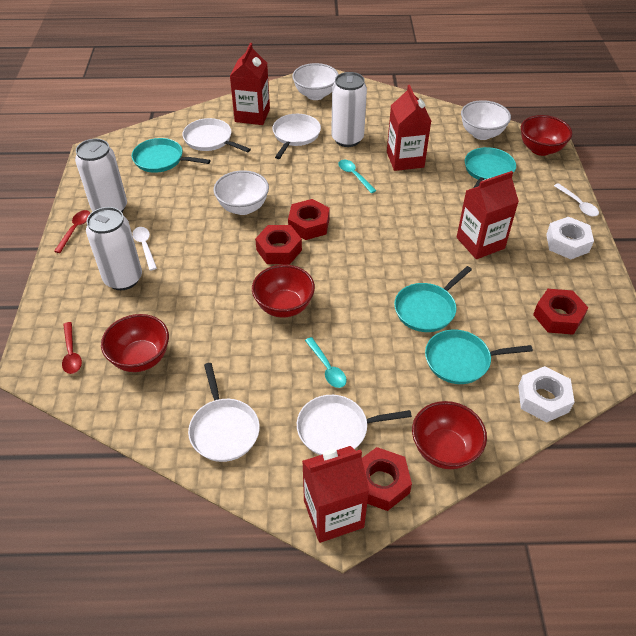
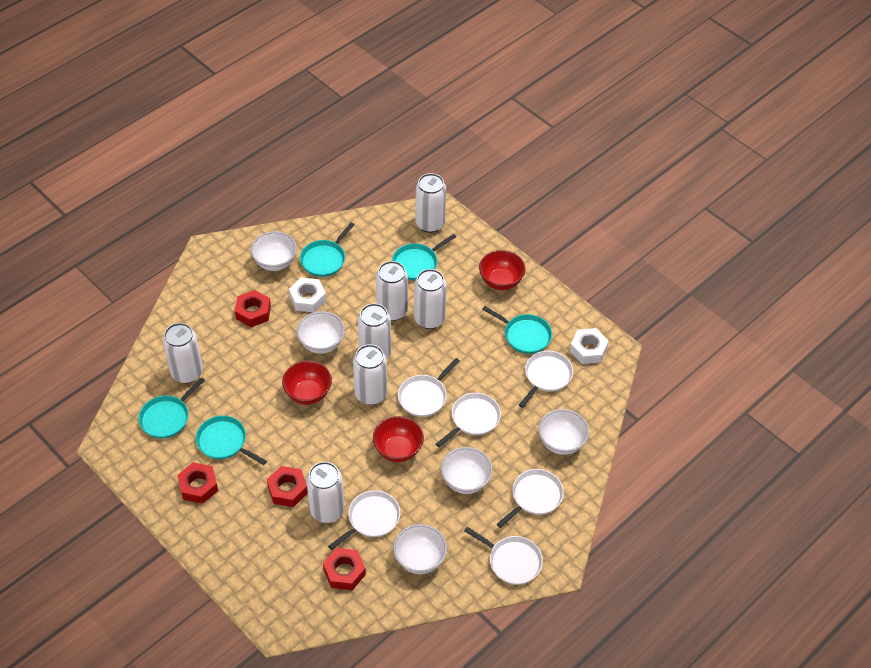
red bowl: 4 -> 3
red carton: 4 -> 0
red spoon: 2 -> 0
turquoise pan: 4 -> 5
turquoise spoon: 2 -> 0
white bowl: 3 -> 5
white can: 3 -> 7
white pan: 4 -> 6
white spoon: 2 -> 0

